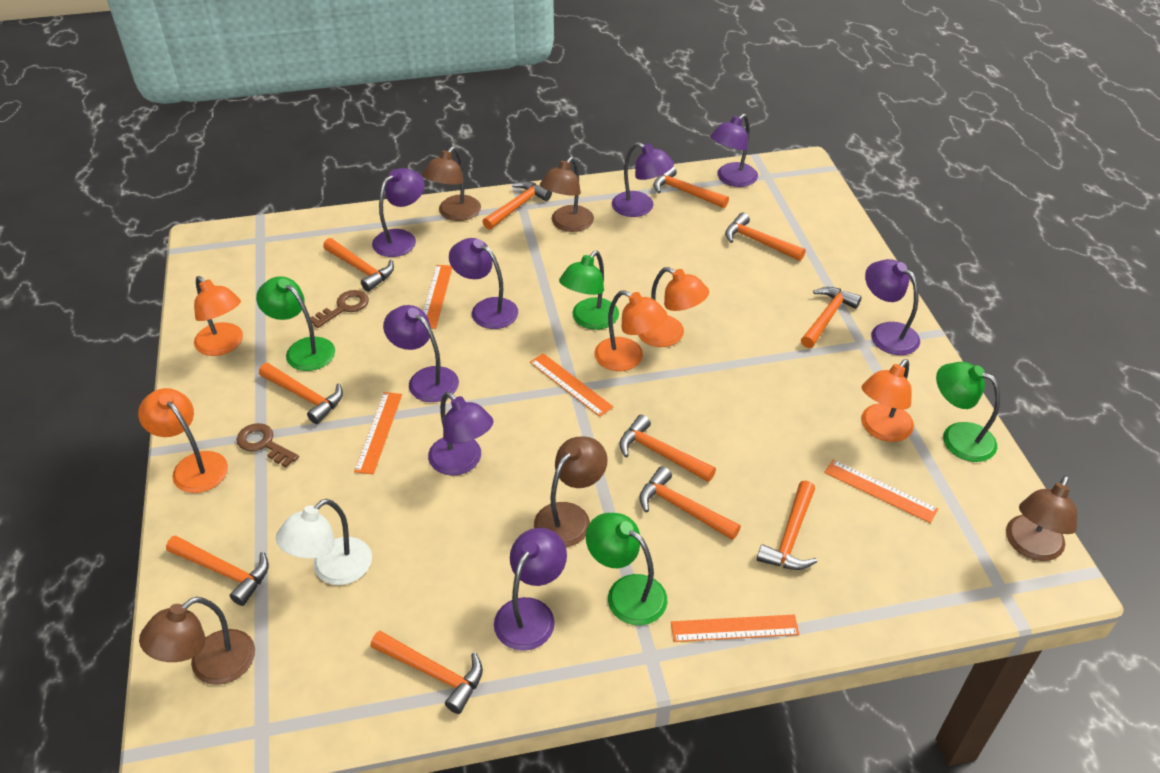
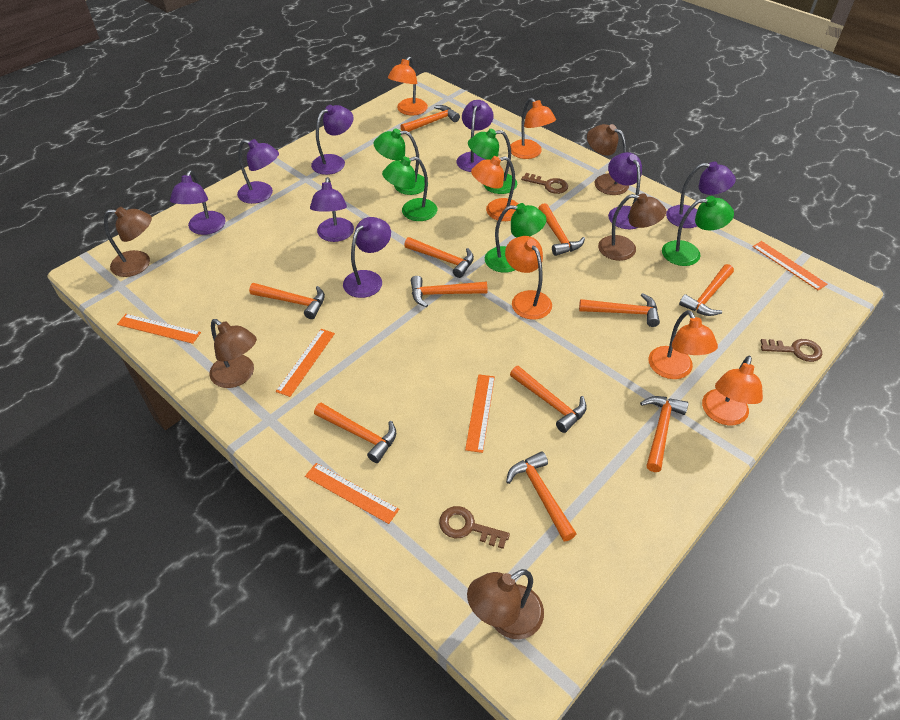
brown key: 2 -> 3
green lamp: 4 -> 5
orange lamp: 5 -> 6
white lamp: 1 -> 0

